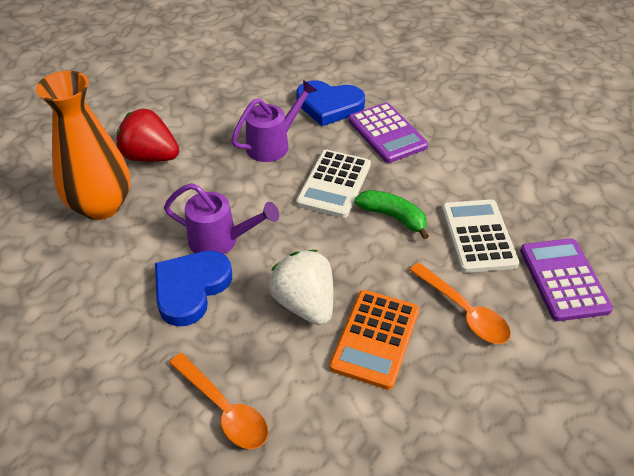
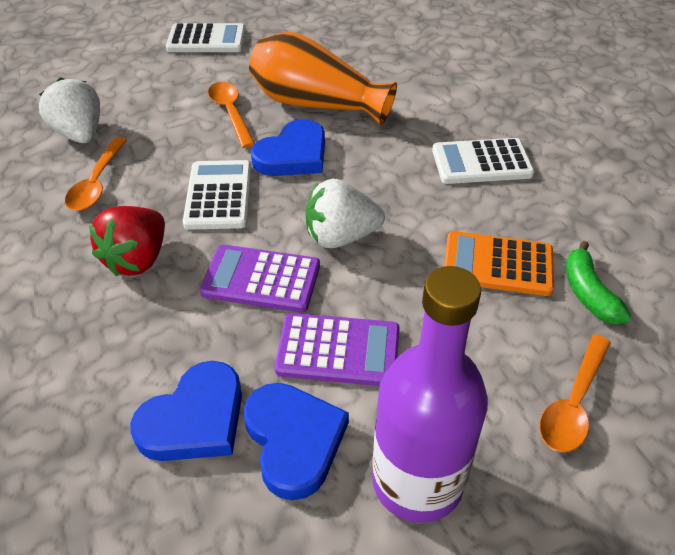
blue heart: 2 -> 3
orange spoon: 2 -> 3
purple bottle: 0 -> 1
purple watering can: 2 -> 0
white calculator: 2 -> 3
white strawberry: 1 -> 2

